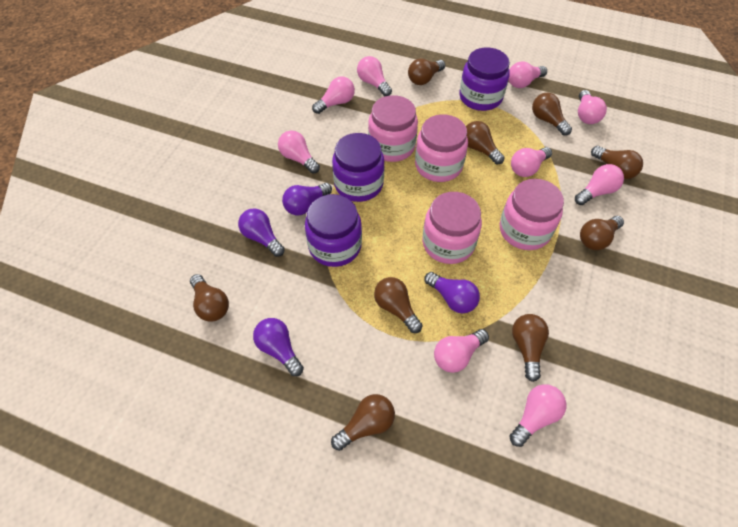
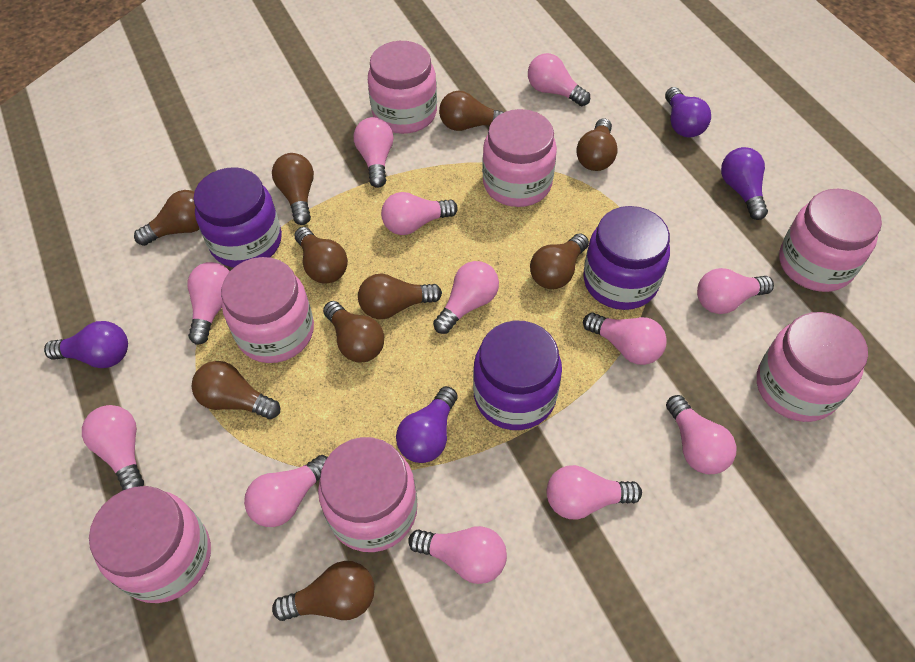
brown light bulb: 9 -> 10
pink jar: 4 -> 7
pink light bulb: 9 -> 12

